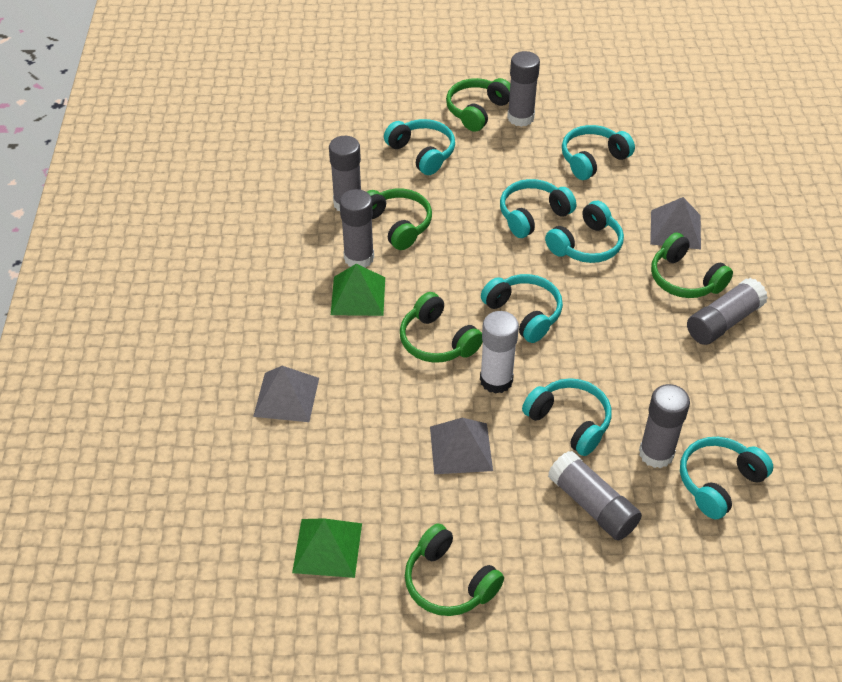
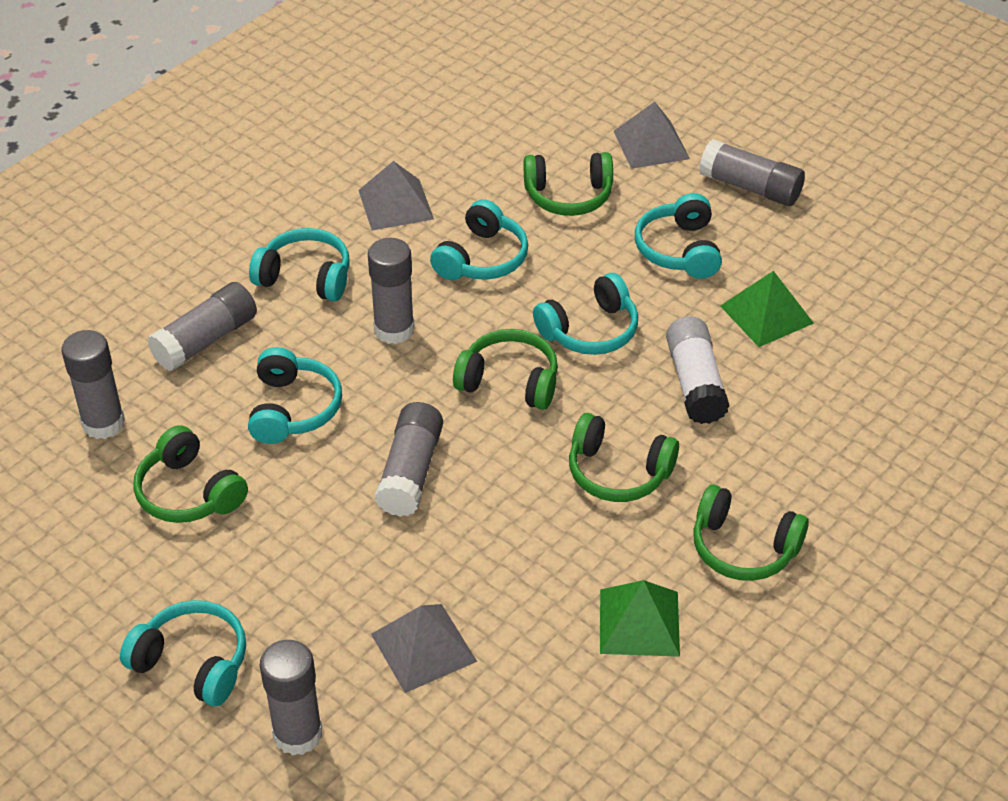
turquoise headphones: 7 -> 6

